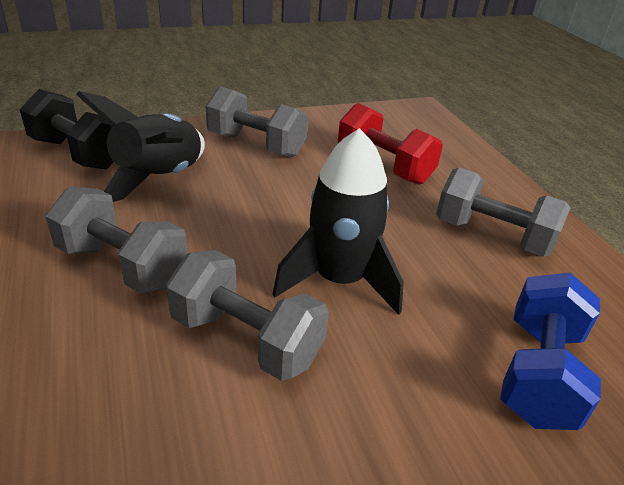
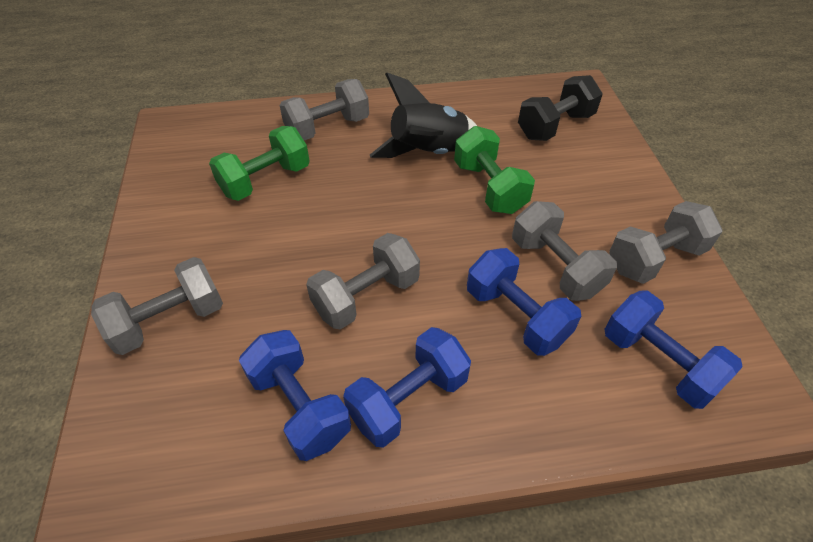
black rocket: 2 -> 1
blue dumbbell: 1 -> 4
green dumbbell: 0 -> 2
grey dumbbell: 4 -> 5
red dumbbell: 1 -> 0

